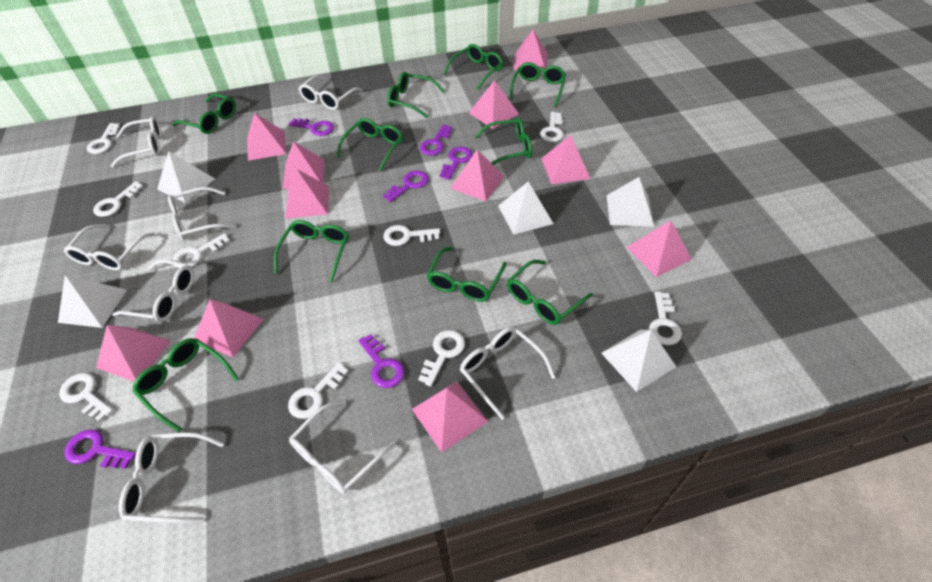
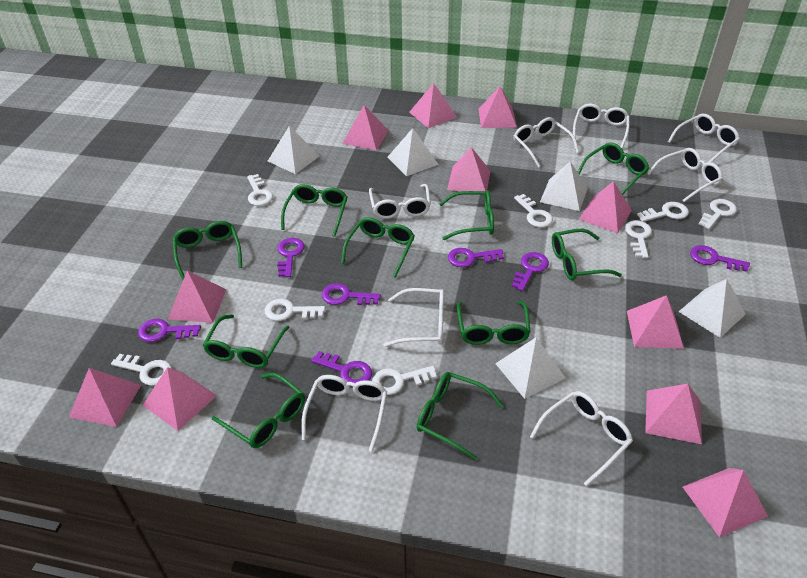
purple key: 6 -> 7
white key: 9 -> 8

